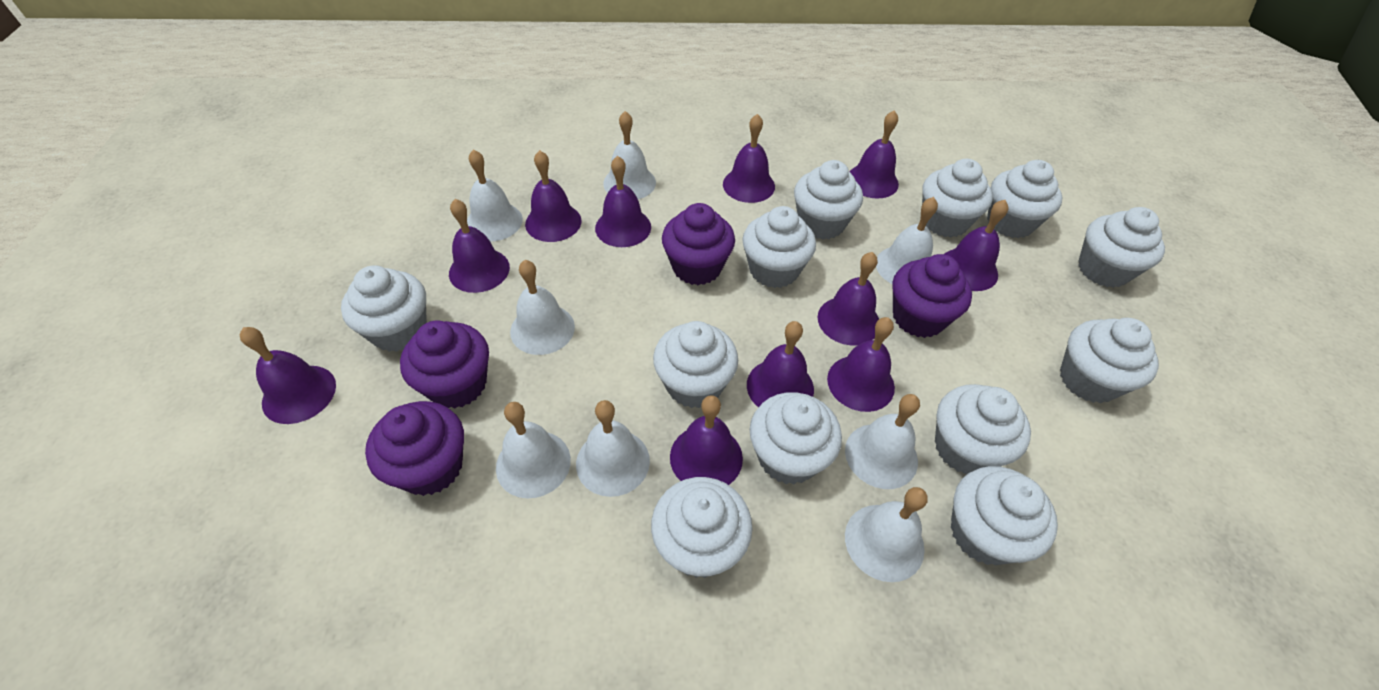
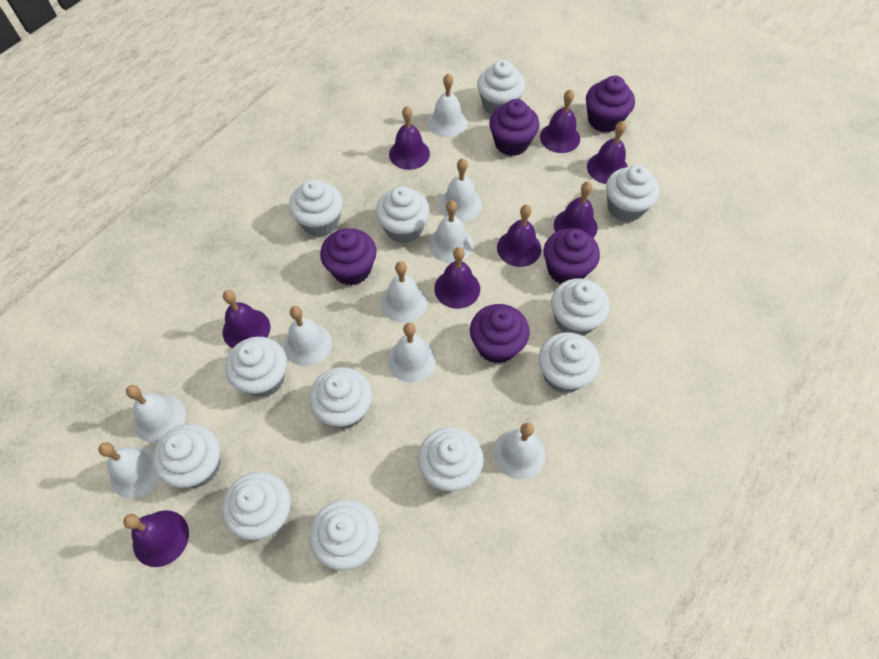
purple bell: 11 -> 8
purple cupcake: 4 -> 5
white bell: 8 -> 9

